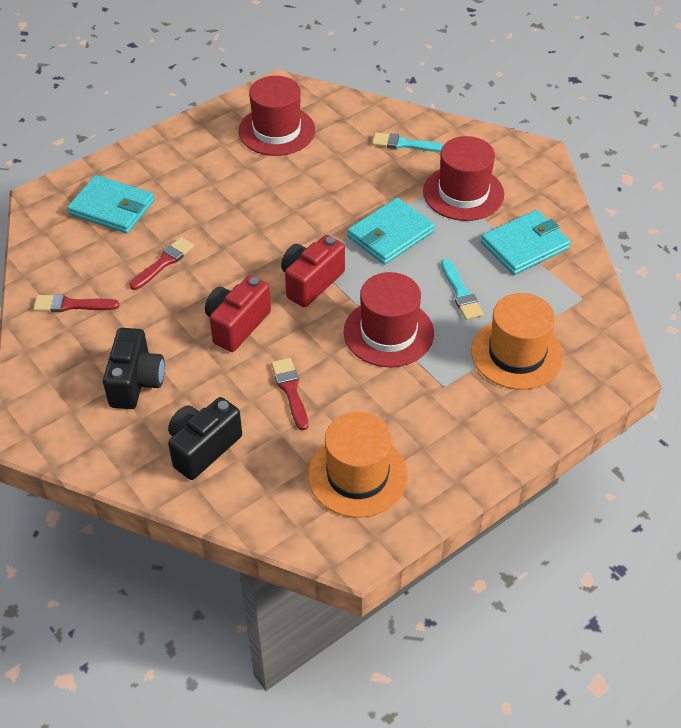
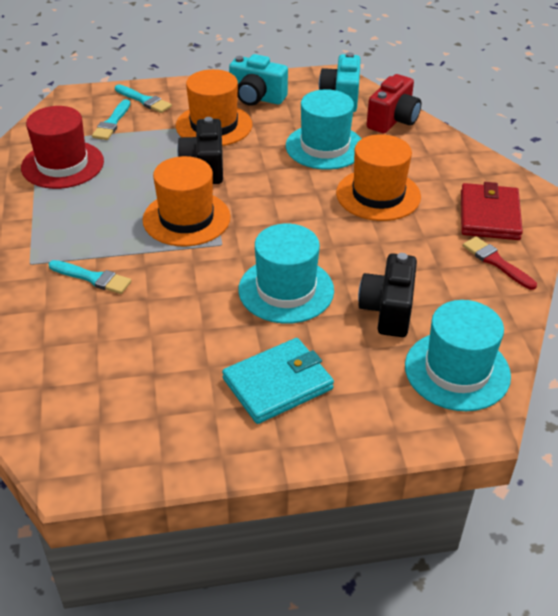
orange hat: 2 -> 3
red brush: 3 -> 1
red camera: 2 -> 1
red hat: 3 -> 1
red wallet: 0 -> 1
turquoise brush: 2 -> 3
turquoise camera: 0 -> 2
turquoise hat: 0 -> 3
turquoise wallet: 3 -> 1

